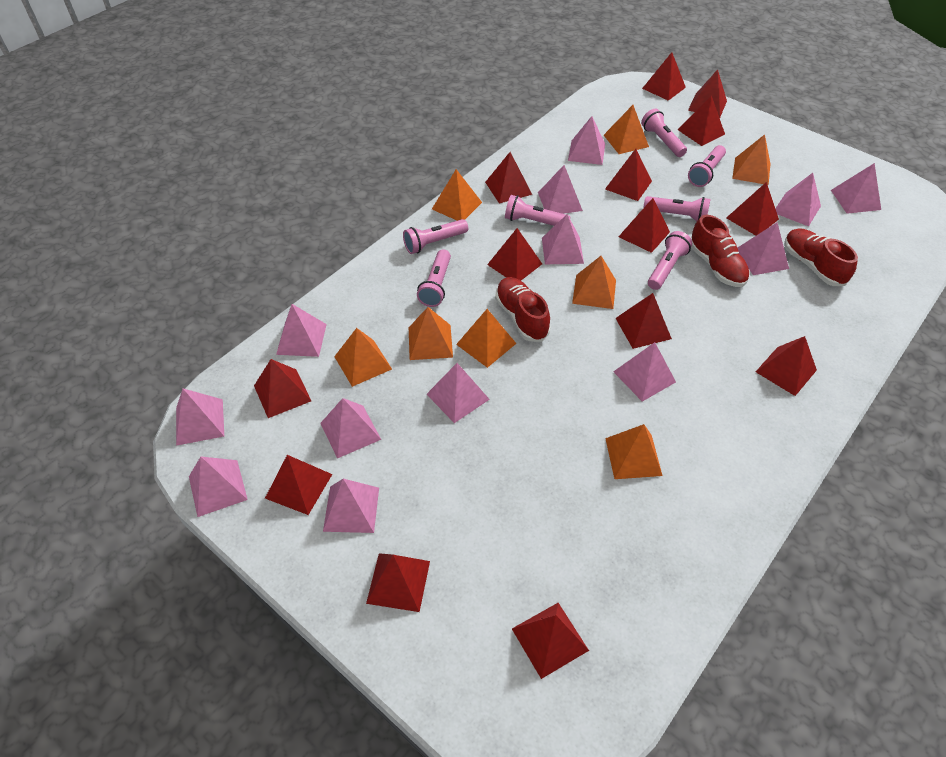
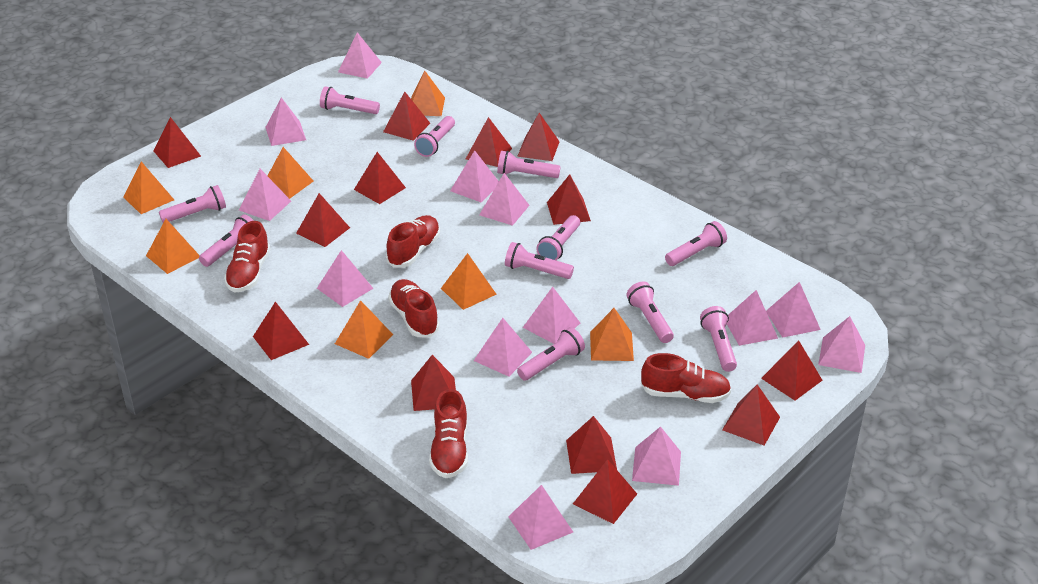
orange pyramid: 8 -> 7
pink flashlight: 7 -> 11
red pyramid: 14 -> 13
red shoe: 3 -> 5

